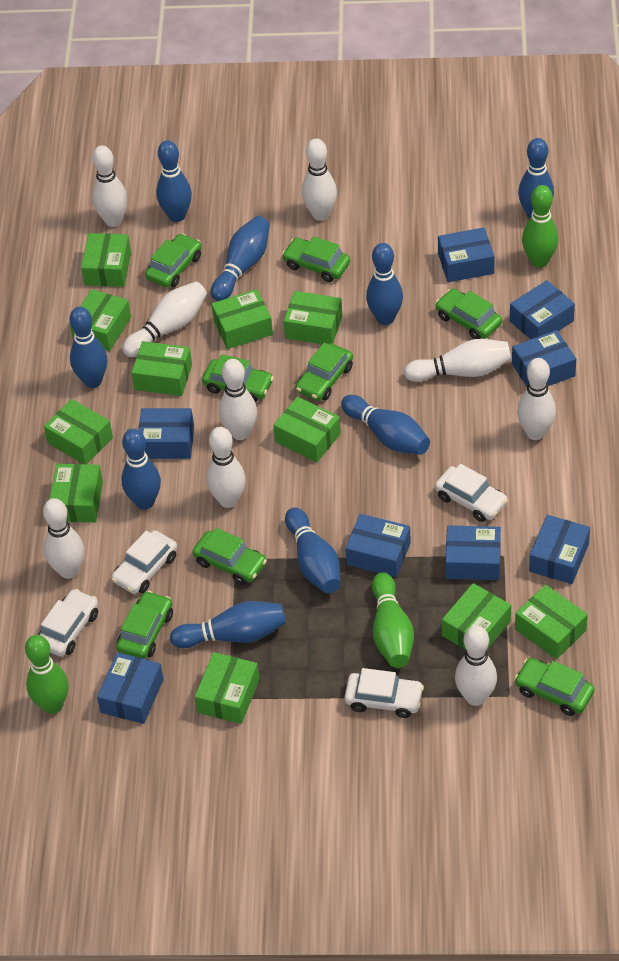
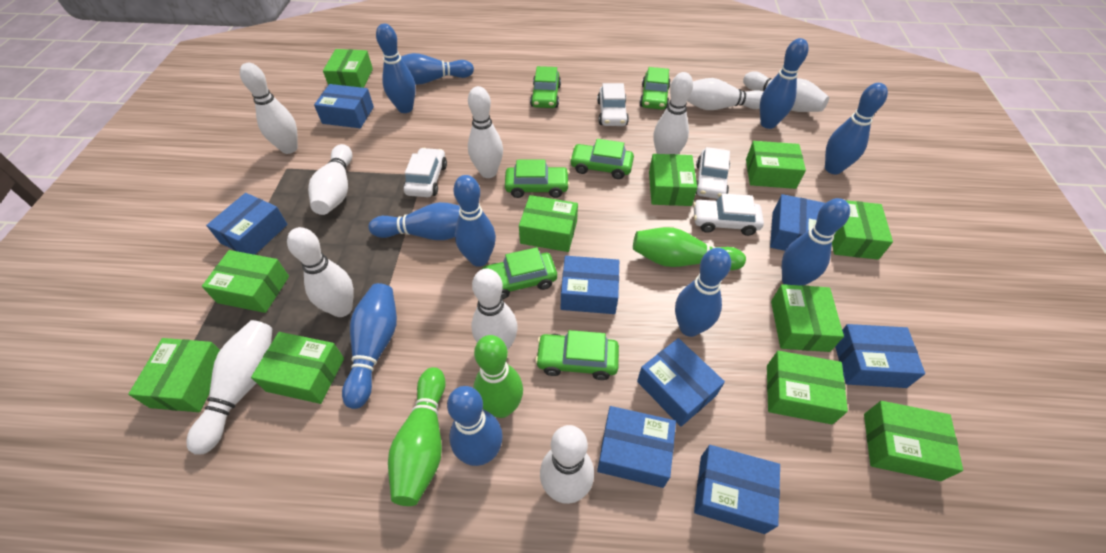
blue bowling pin: 9 -> 10
green car: 8 -> 6
white bowling pin: 9 -> 10

